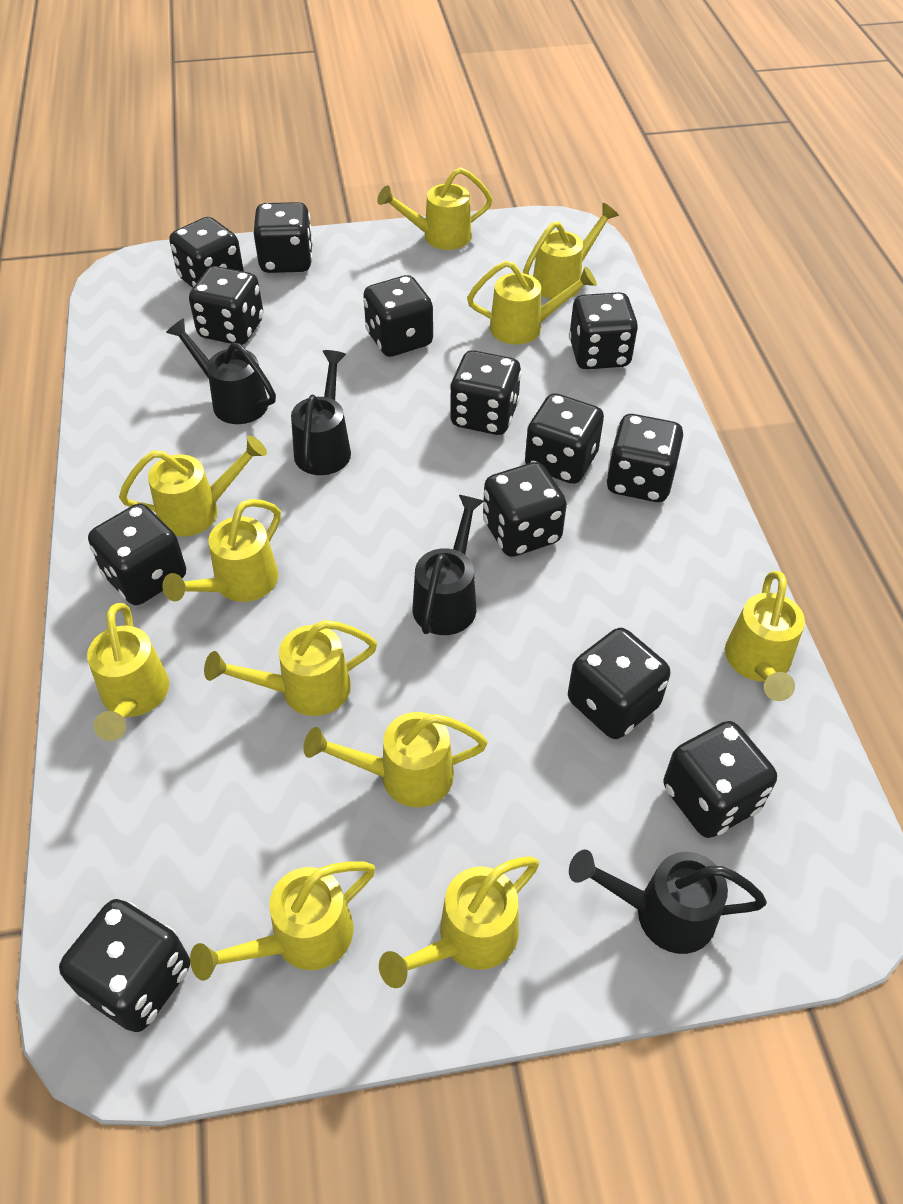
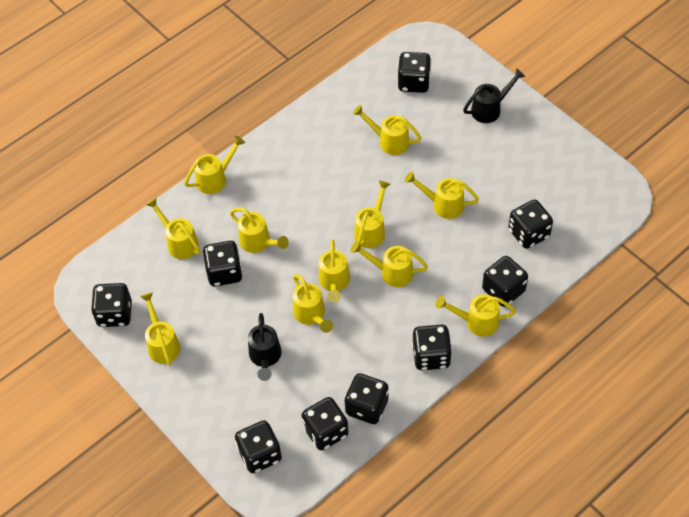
black dice: 13 -> 9
black watering can: 4 -> 2

